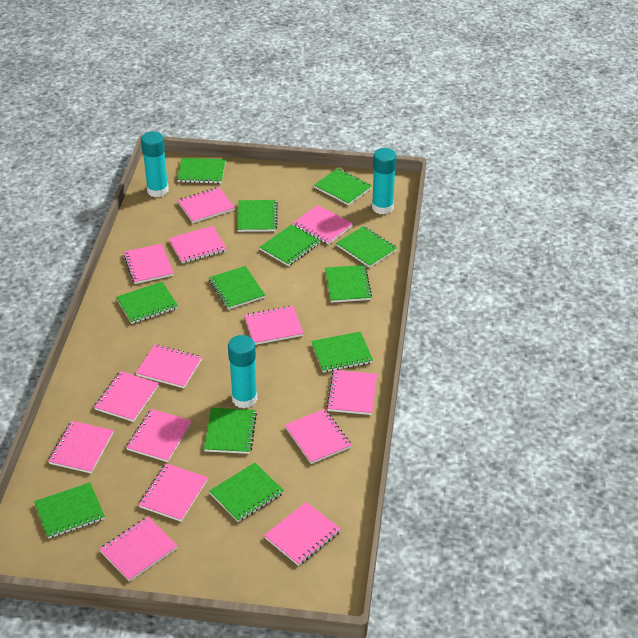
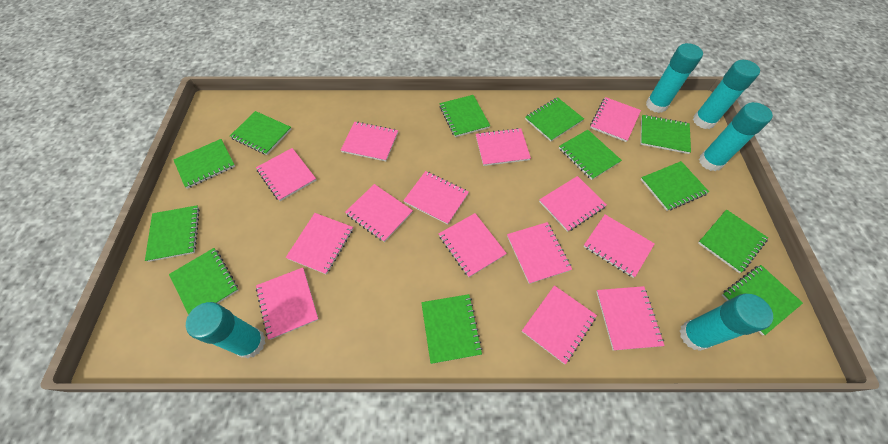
turquoise glue stick: 3 -> 5

